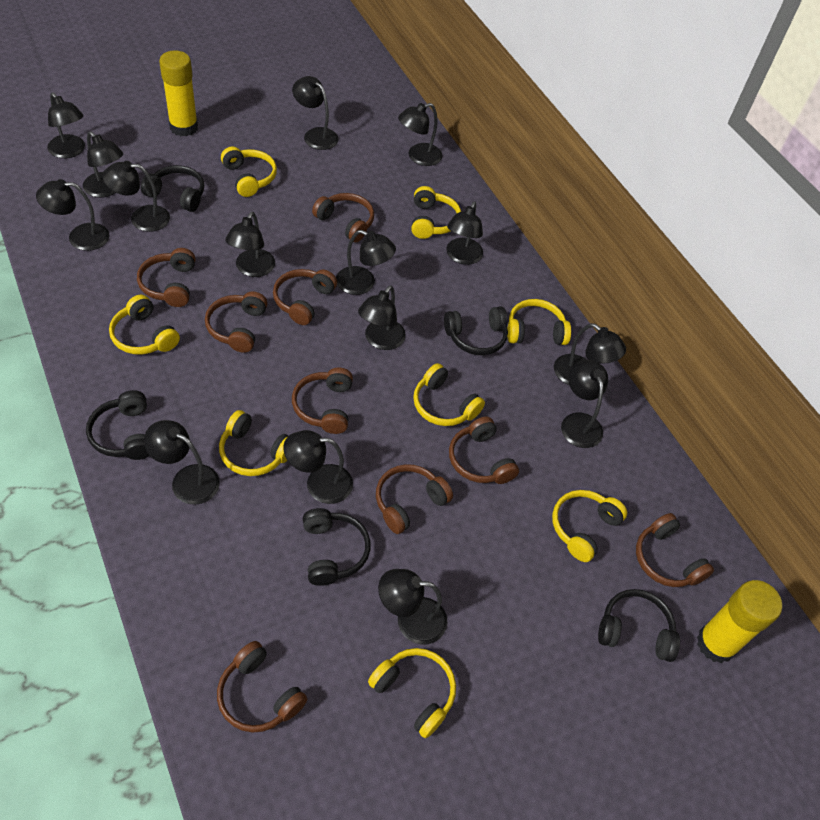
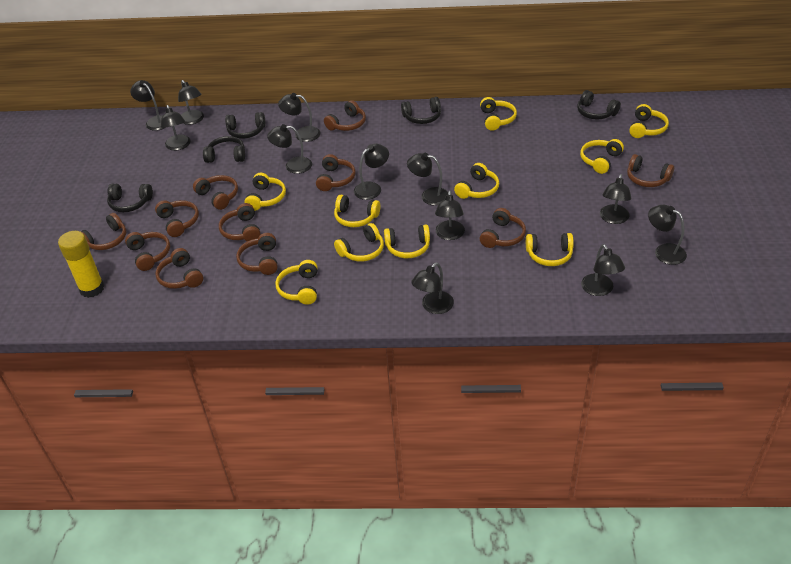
black lamp: 15 -> 12
brown headphones: 9 -> 11
yellow glue stick: 2 -> 1
yellow headphones: 8 -> 10

